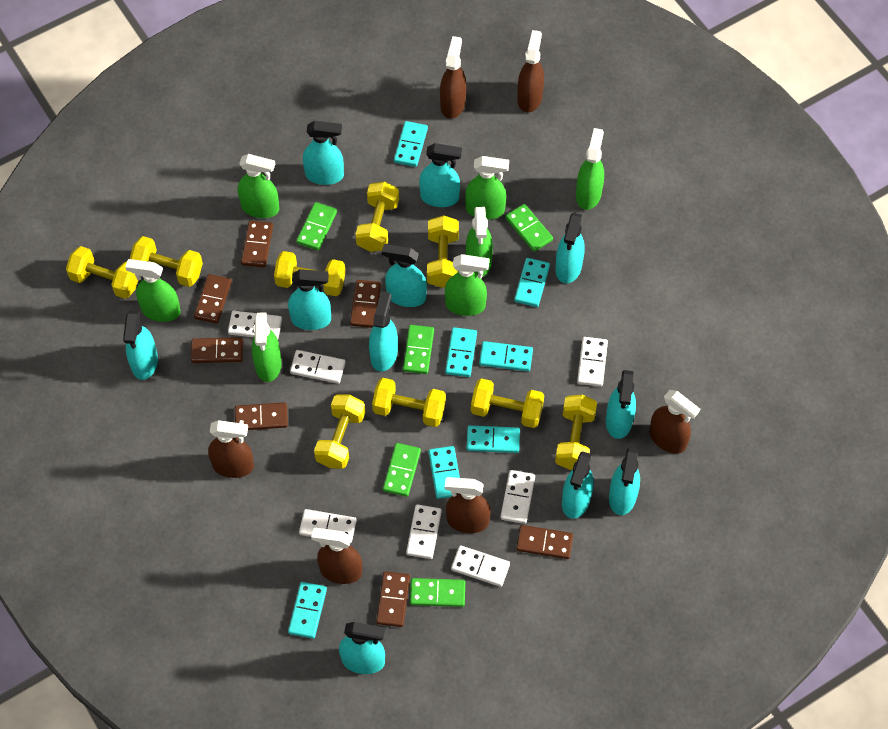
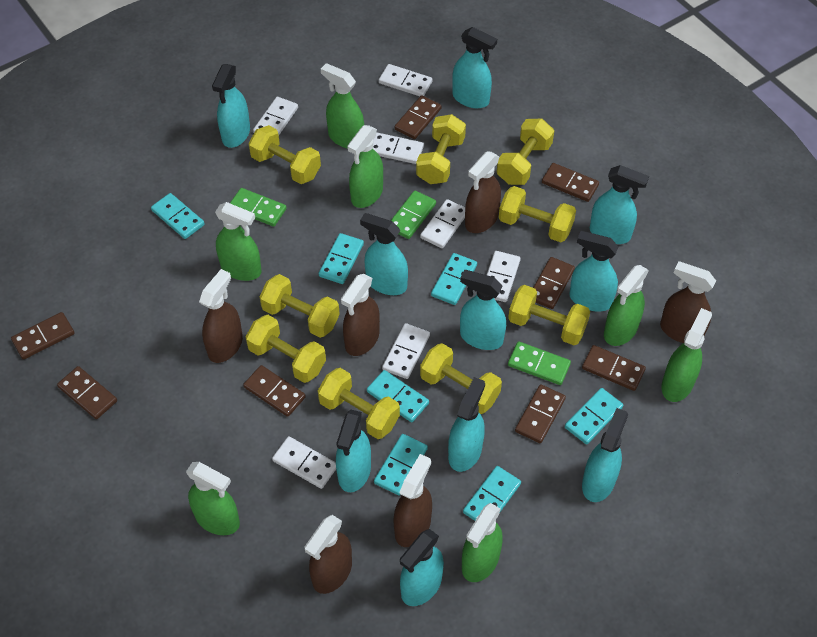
brown domino: 7 -> 8
green domino: 5 -> 3
turquoise spray bottle: 11 -> 10

